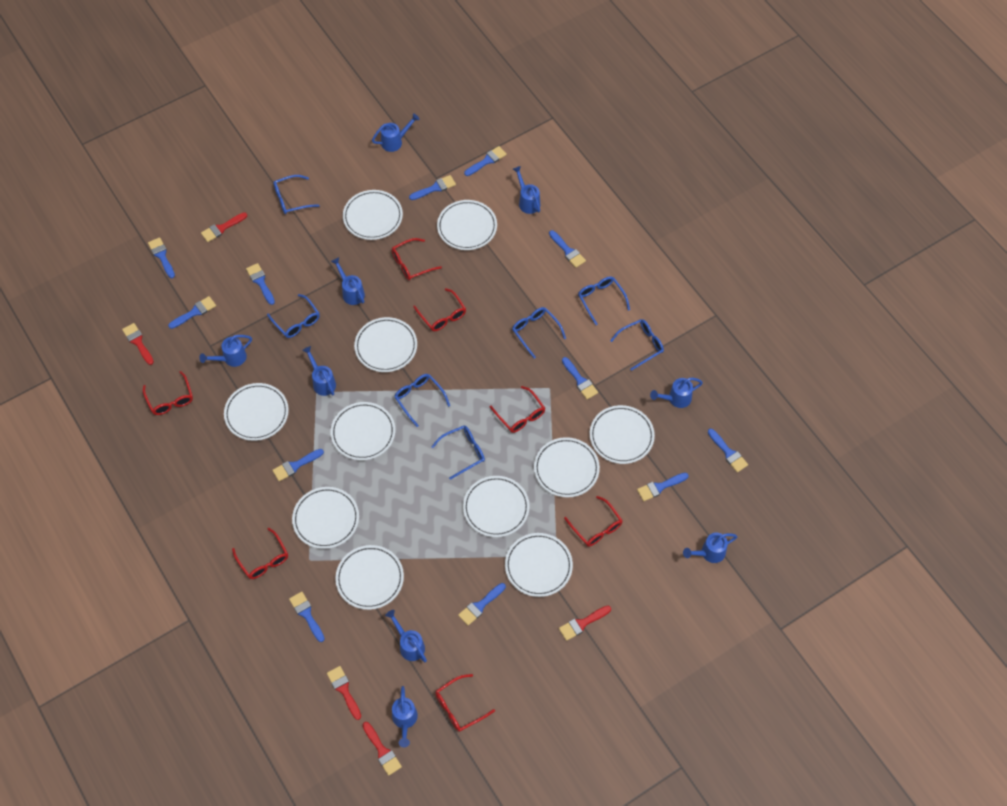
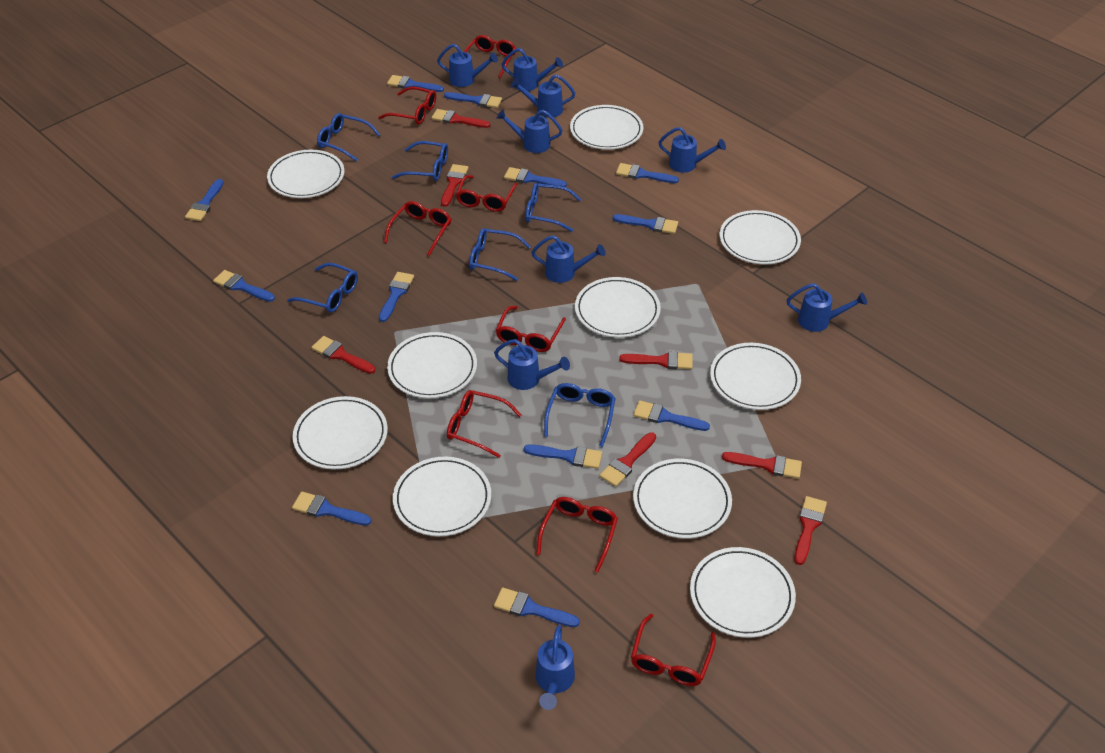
blue glasses: 7 -> 6
red brush: 5 -> 7
red glasses: 7 -> 8
white plate: 11 -> 10

